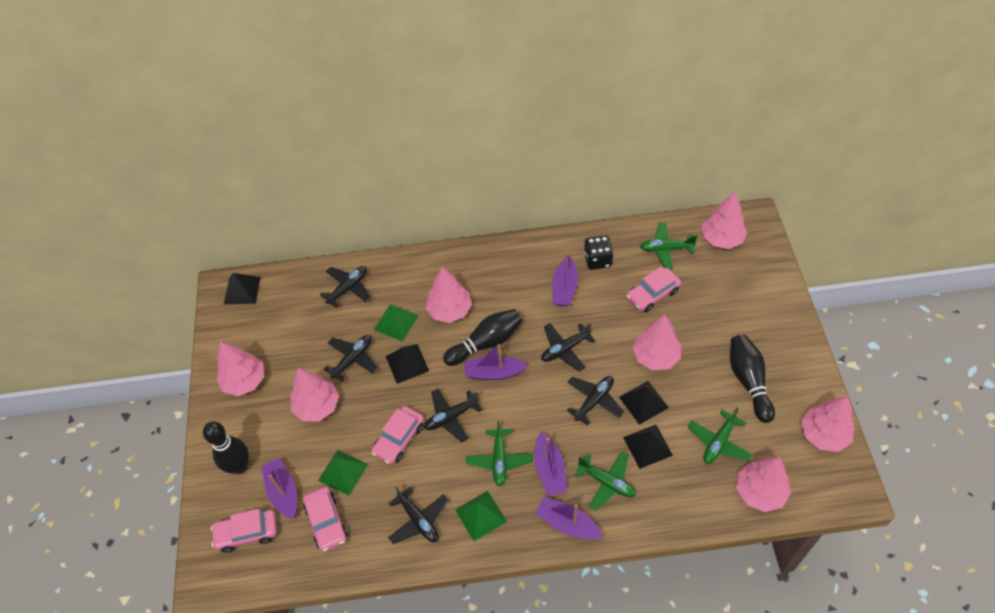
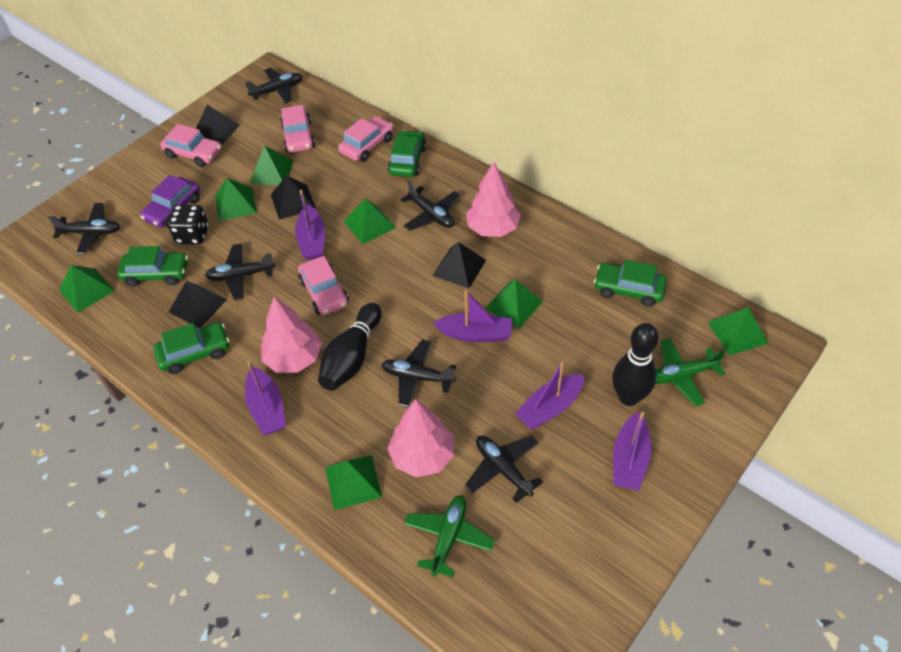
black bowling pin: 3 -> 2
green car: 0 -> 4
green plane: 4 -> 2
green pyramid: 3 -> 7
pink tree: 7 -> 3
purple car: 0 -> 1

